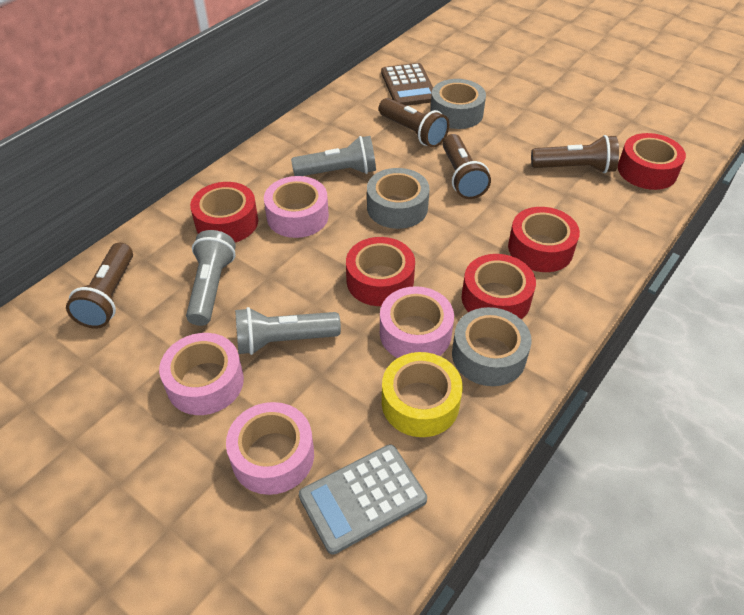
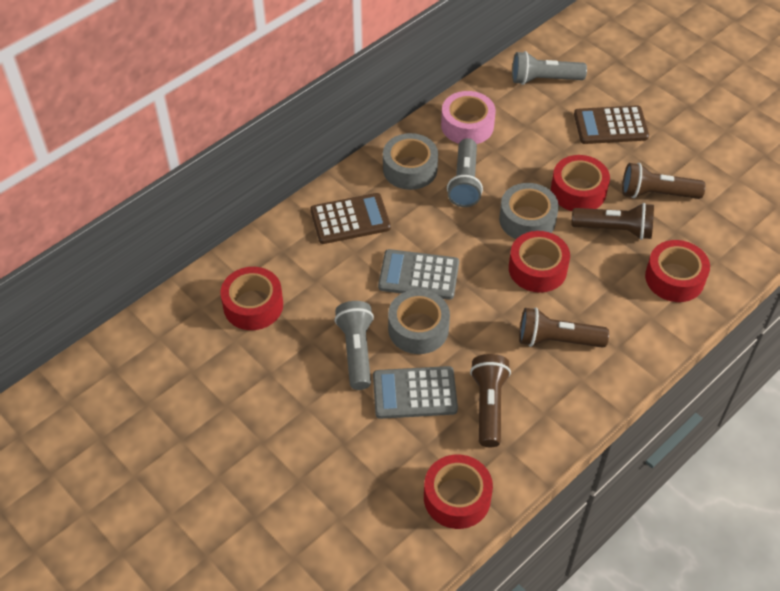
brown calculator: 1 -> 2
grey calculator: 1 -> 2
pink tape: 4 -> 1
yellow tape: 1 -> 0

